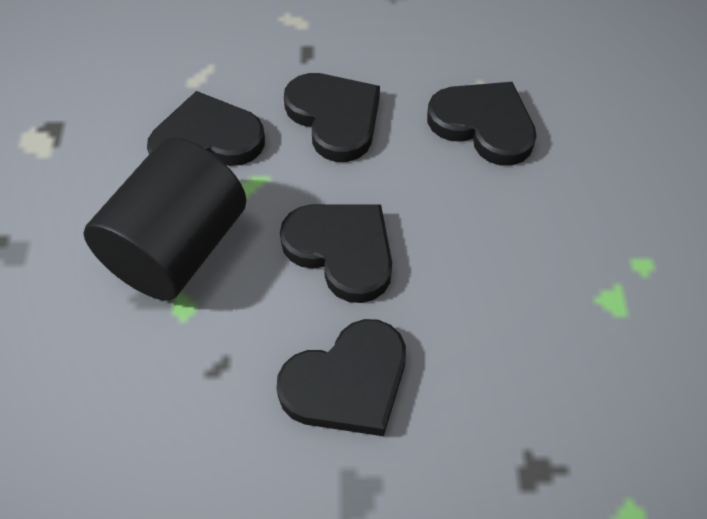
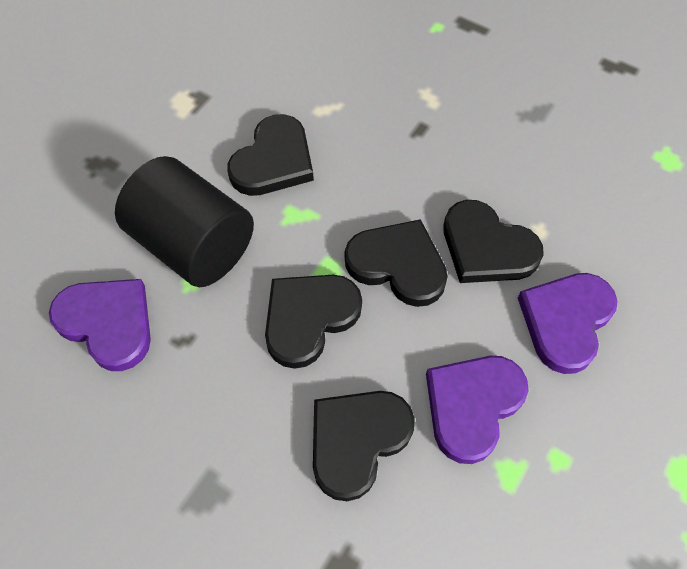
purple heart: 0 -> 3

